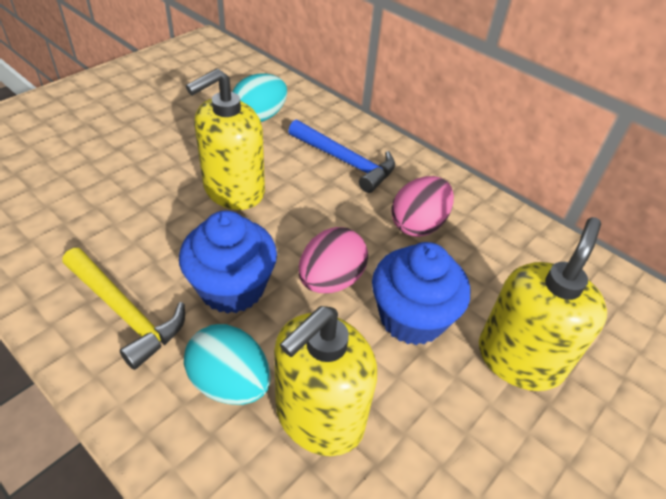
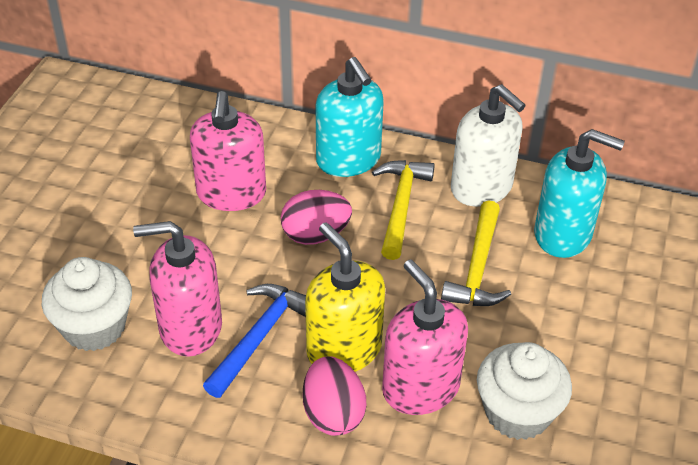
blue cupcake: 2 -> 0
pink soap dispenser: 0 -> 3
turquoise egg: 2 -> 0
turquoise soap dispenser: 0 -> 2
white cupcake: 0 -> 2
white soap dispenser: 0 -> 1
yellow hammer: 1 -> 2
yellow soap dispenser: 3 -> 1

